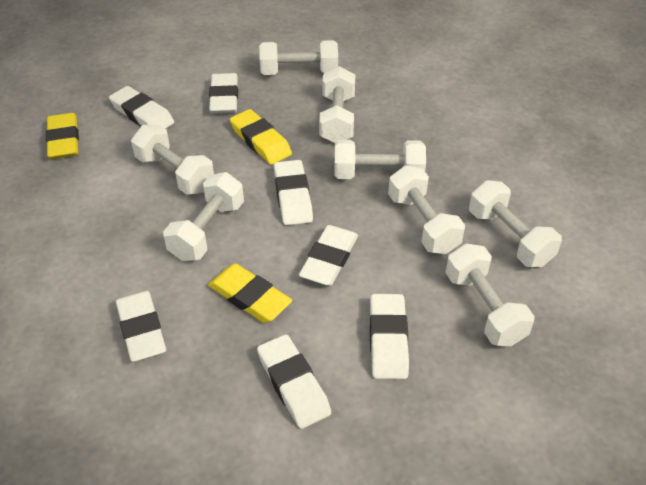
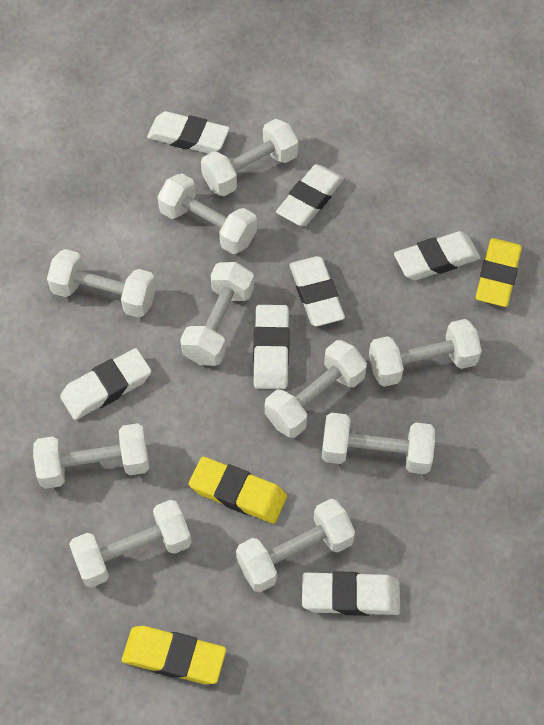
white dumbbell: 8 -> 10

